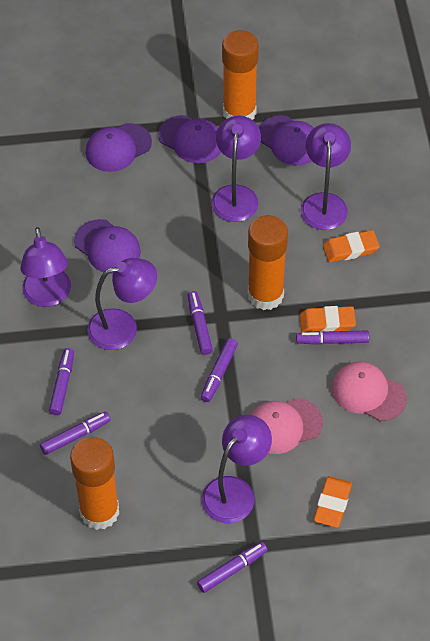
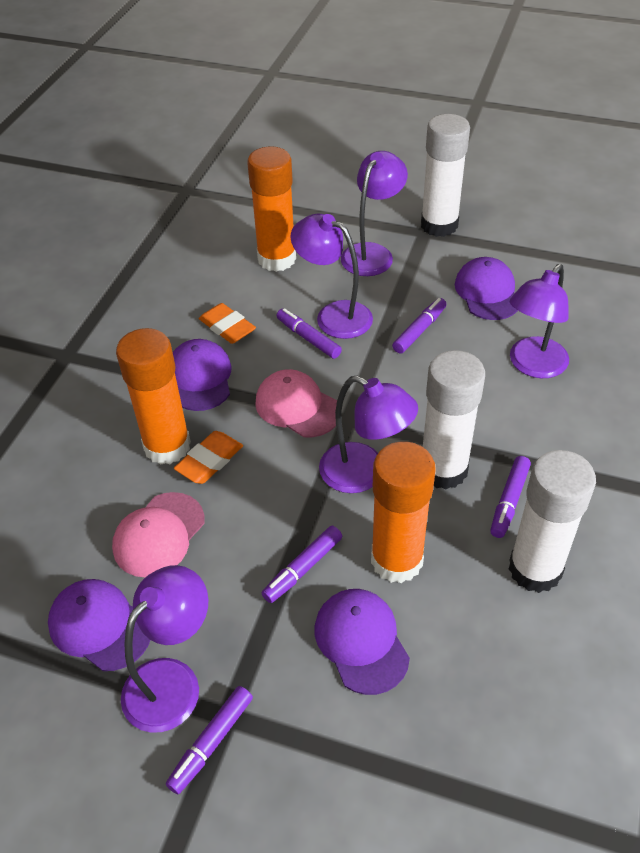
orange eraser: 3 -> 2
purple marker: 6 -> 5
white glue stick: 0 -> 3

